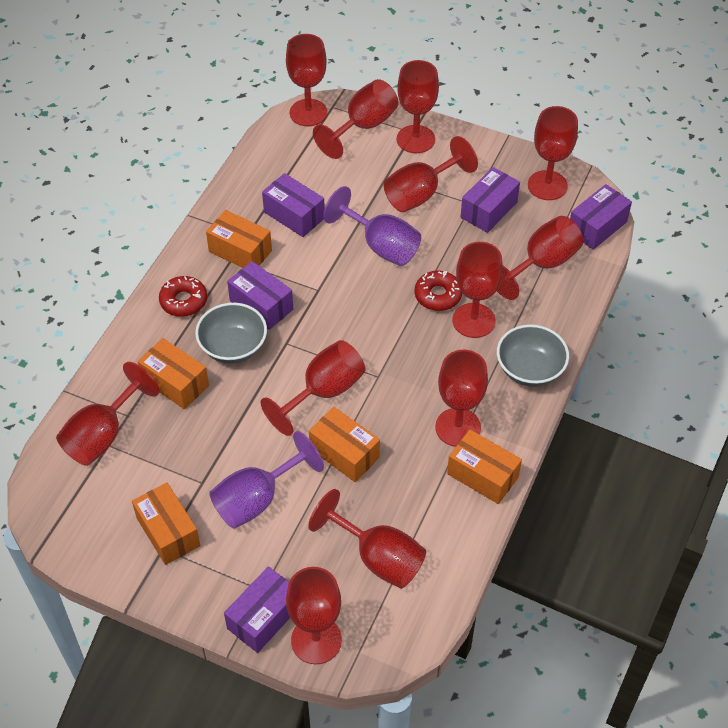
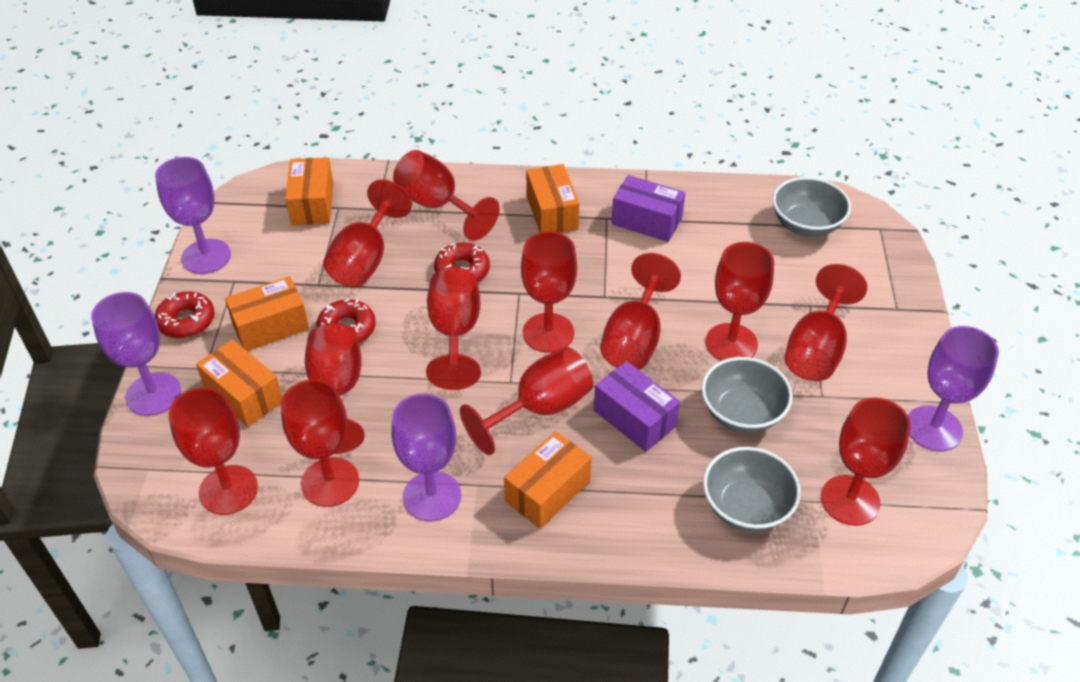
grey bowl: 2 -> 3
purple box: 5 -> 2
purple goblet: 2 -> 4
red donut: 2 -> 3

